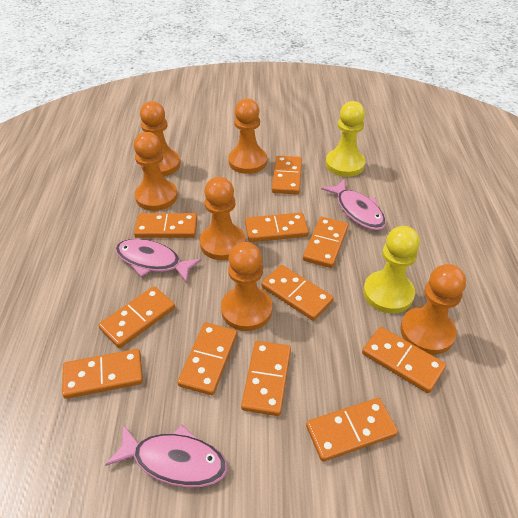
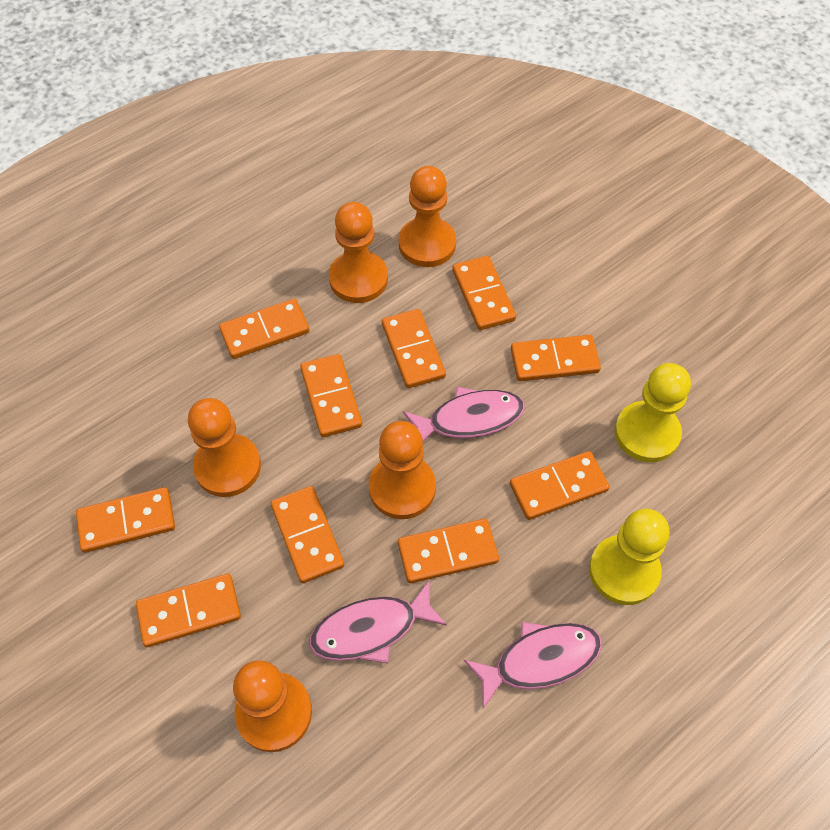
orange domino: 11 -> 10
orange pawn: 6 -> 5

